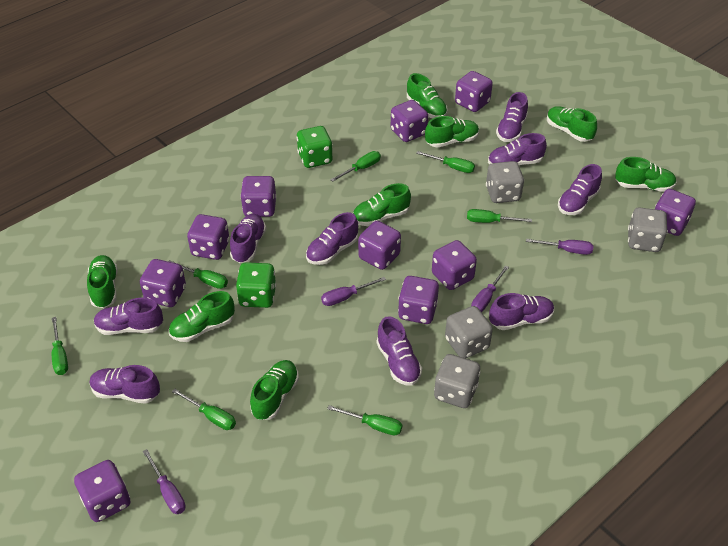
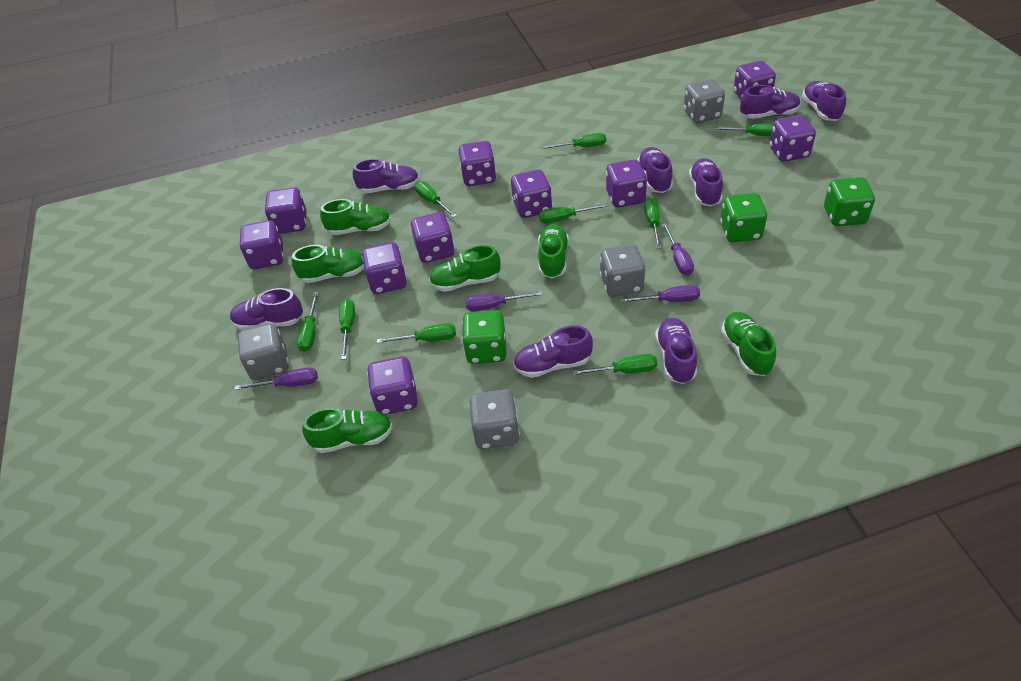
green dice: 2 -> 3
green screwdriver: 7 -> 9
green shoe: 8 -> 6
purple shoe: 9 -> 8

